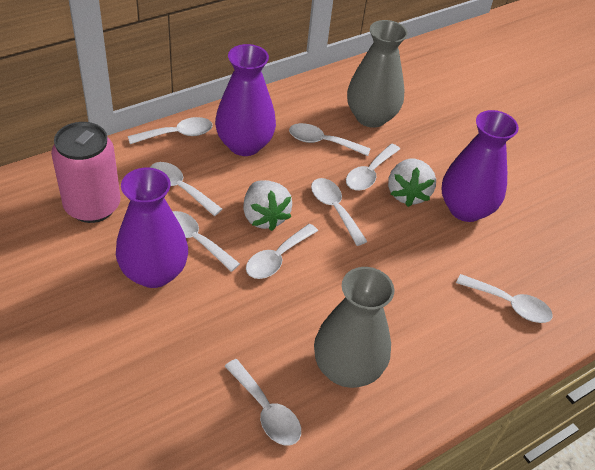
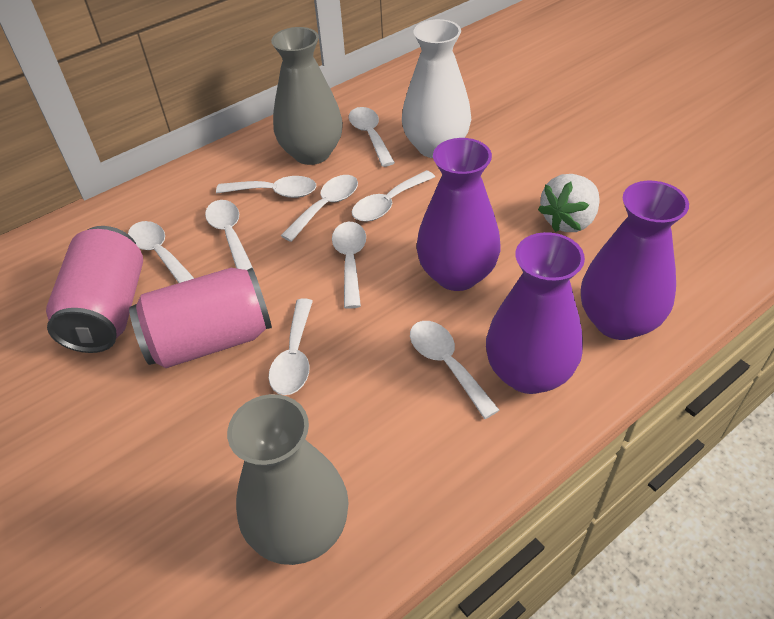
pink can: 1 -> 2
white strawberry: 2 -> 1
white vase: 0 -> 1

